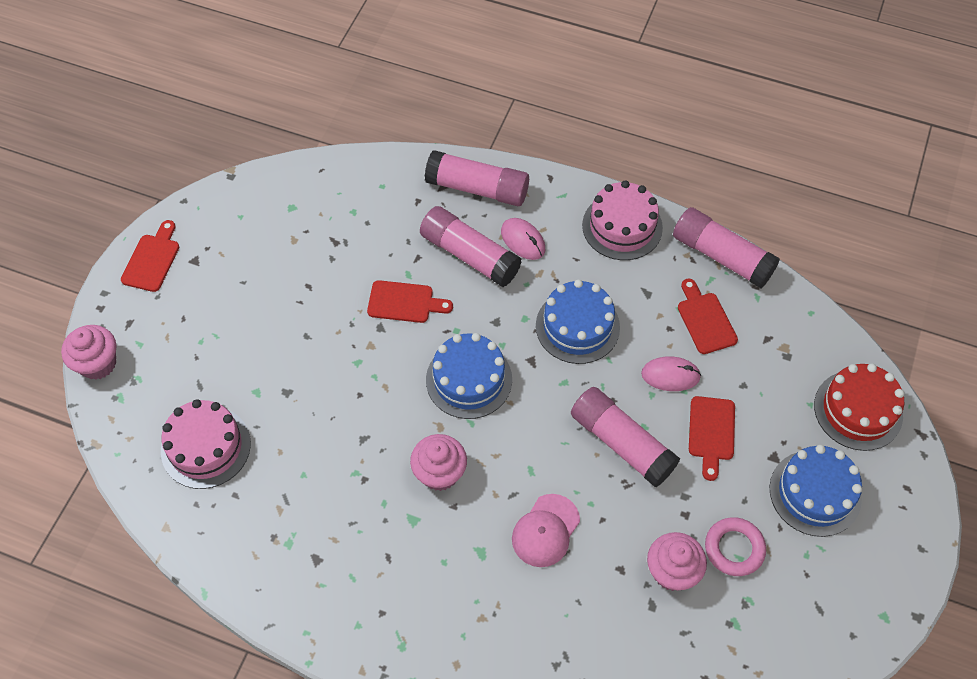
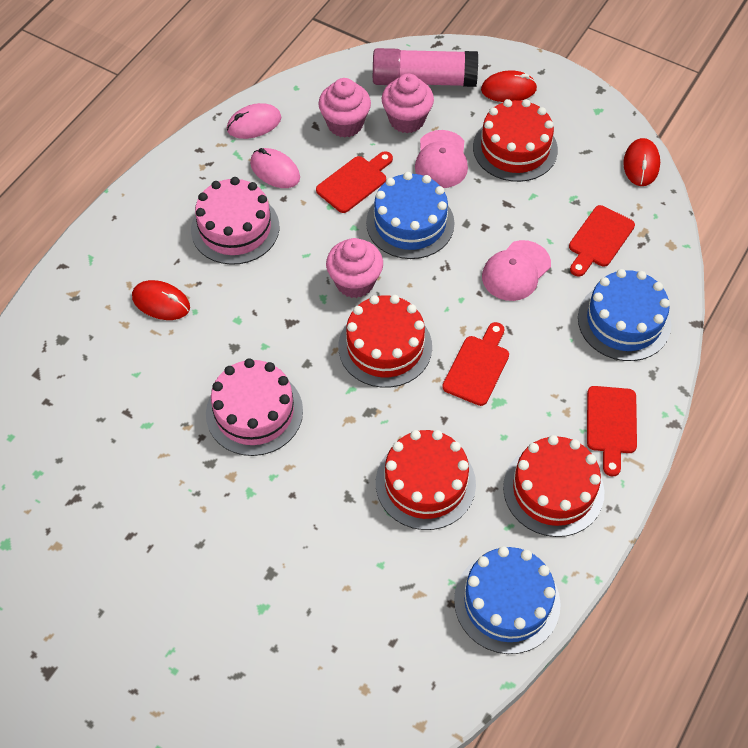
pink cap: 1 -> 2
pink glue stick: 4 -> 1
pink ring: 1 -> 0
red cake: 1 -> 4
red mouse: 0 -> 3

